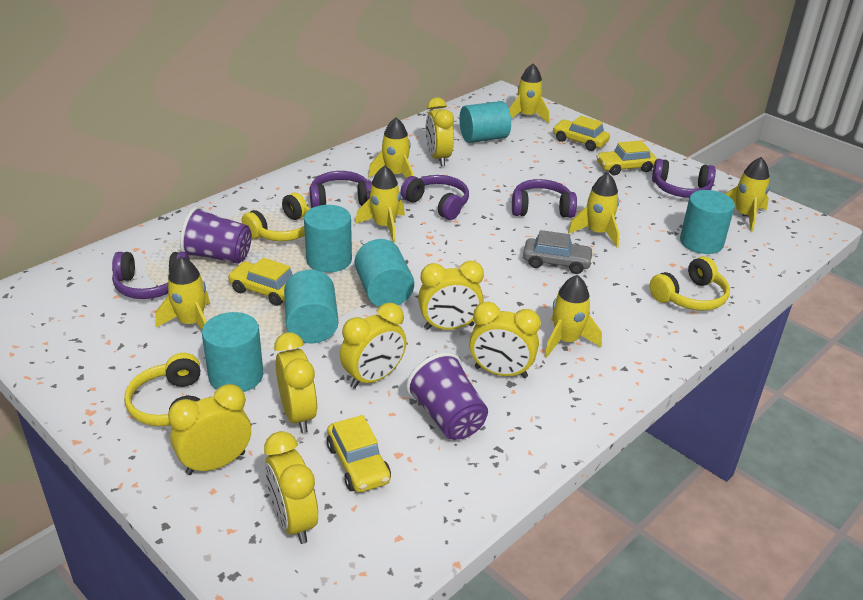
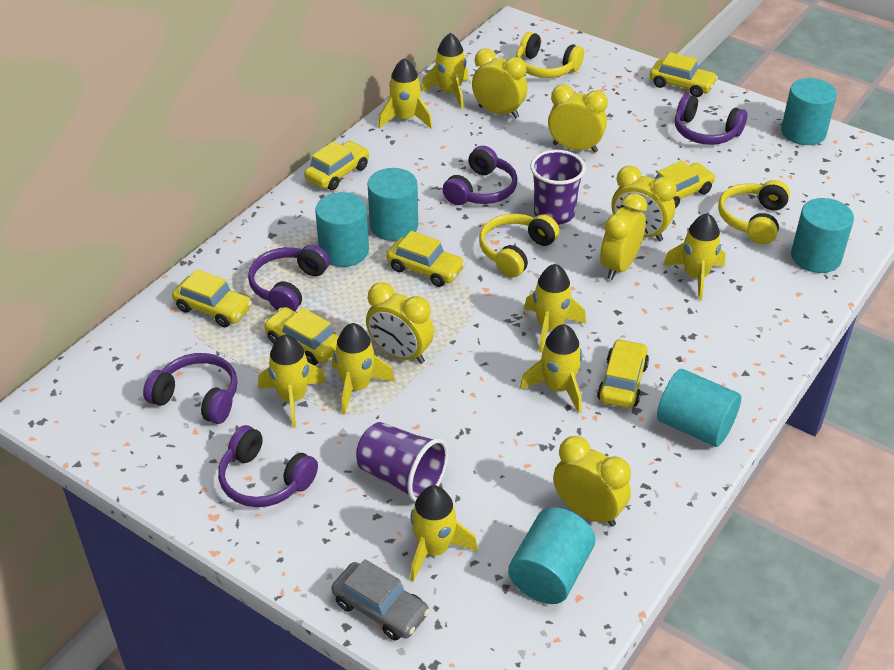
yellow car: 4 -> 7
yellow clock: 7 -> 6
yellow rocket: 7 -> 8

